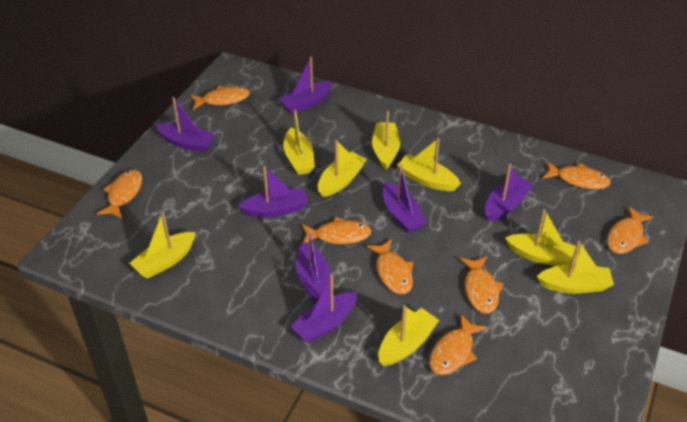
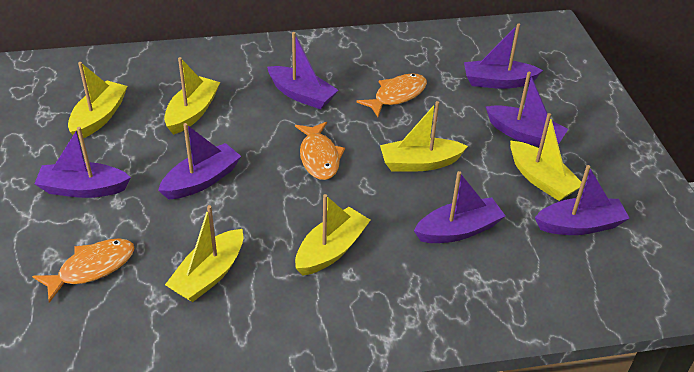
orange fish: 8 -> 3
yellow boat: 8 -> 6

